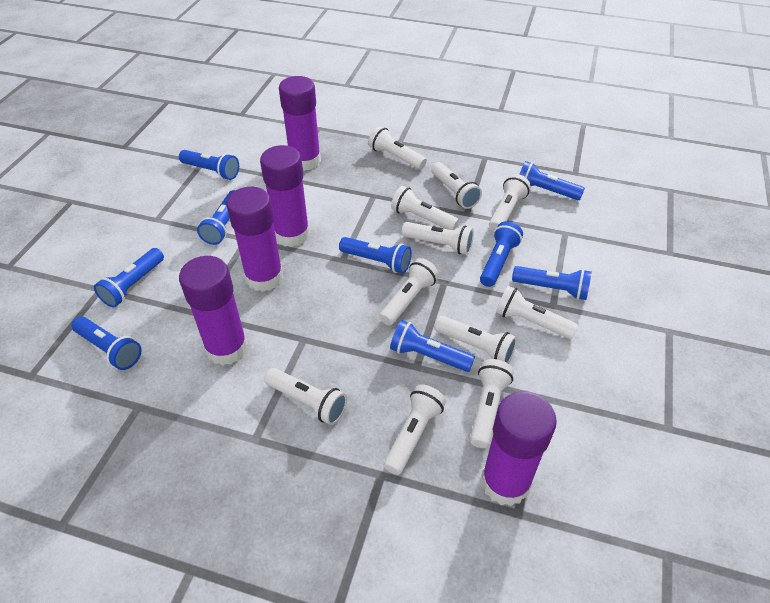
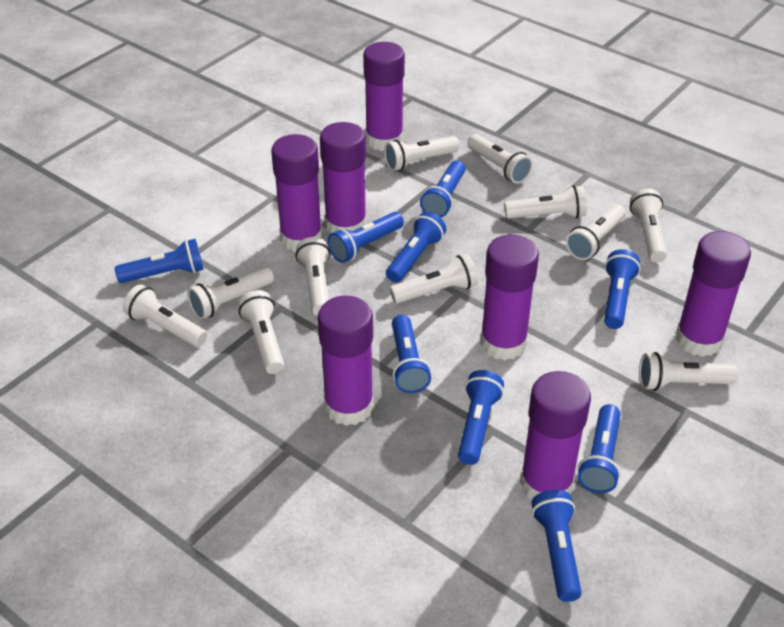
purple glue stick: 5 -> 7

